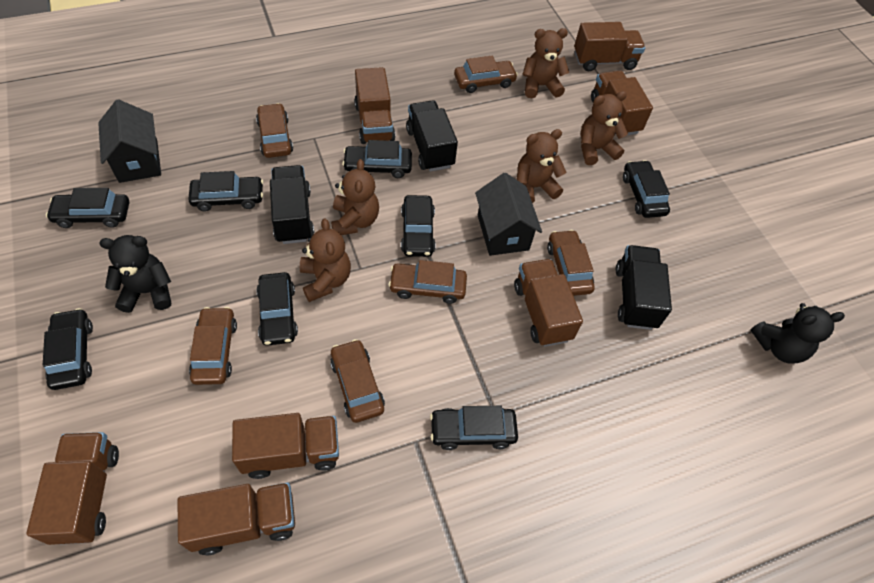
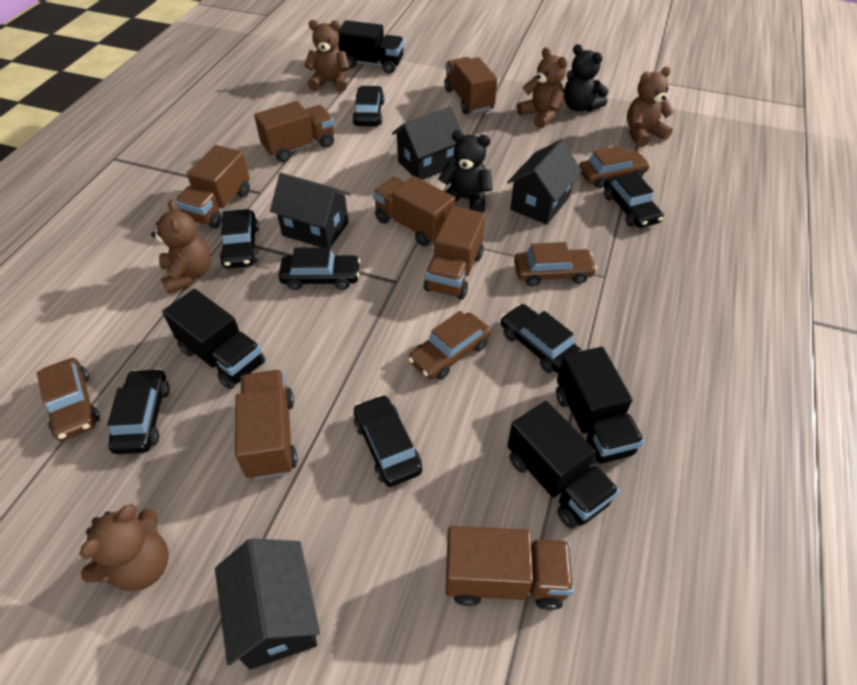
black car: 8 -> 7
black house: 2 -> 4
black truck: 3 -> 4
brown car: 6 -> 4

